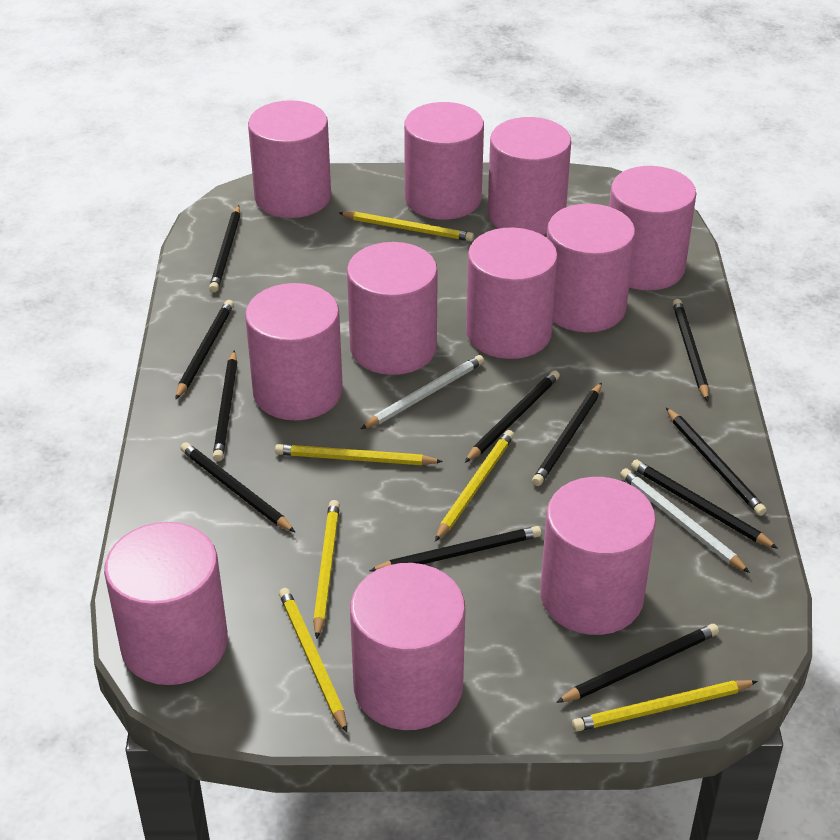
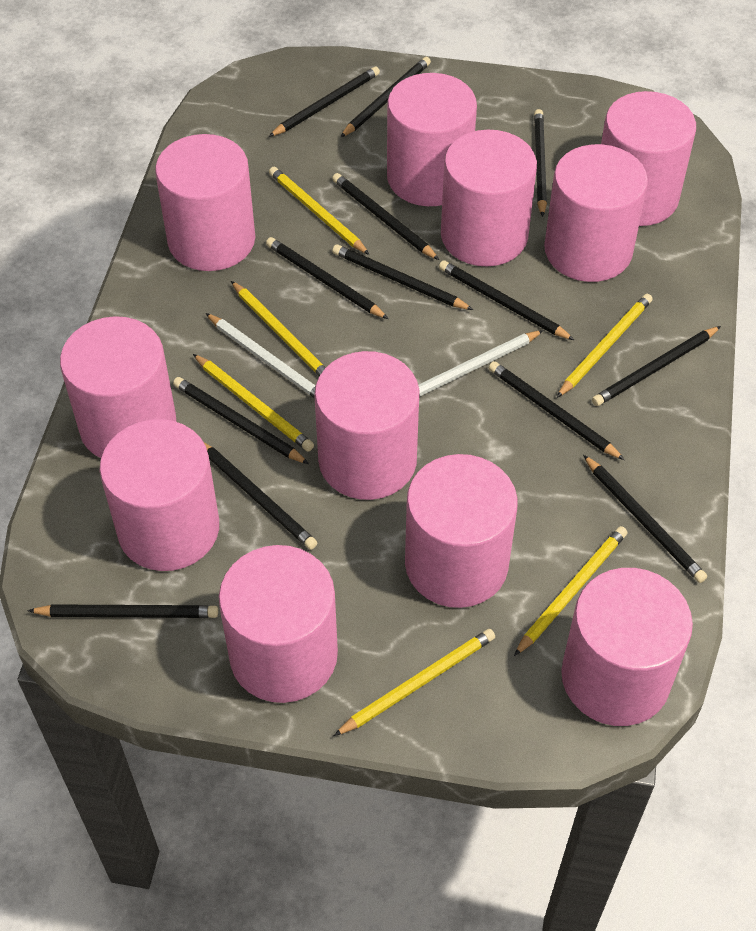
black pencil: 11 -> 13

